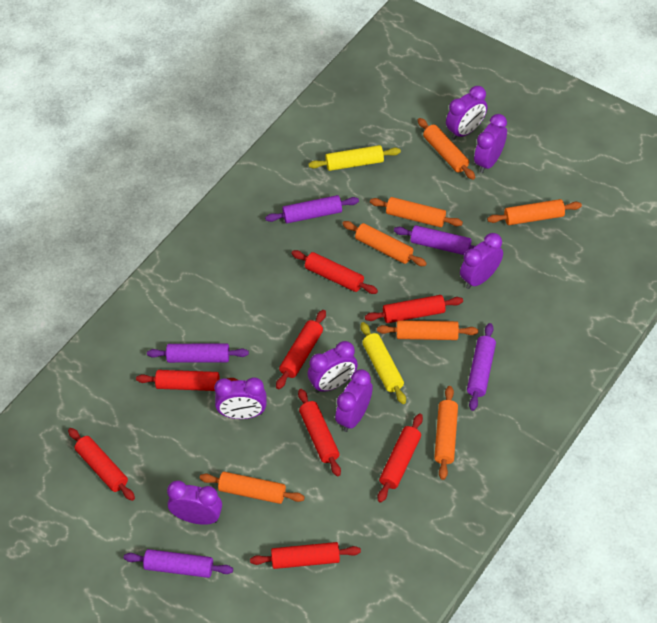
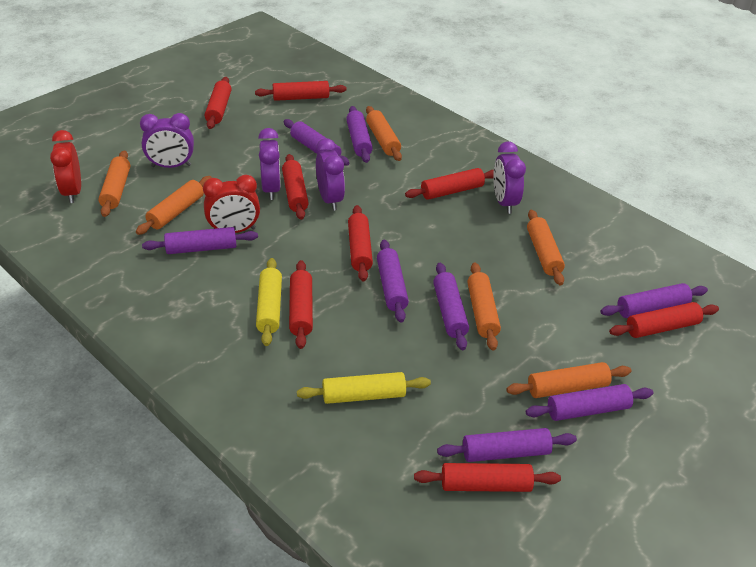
orange rolling pin: 7 -> 6
purple clock: 7 -> 4
purple rolling pin: 5 -> 8
red clock: 0 -> 2

